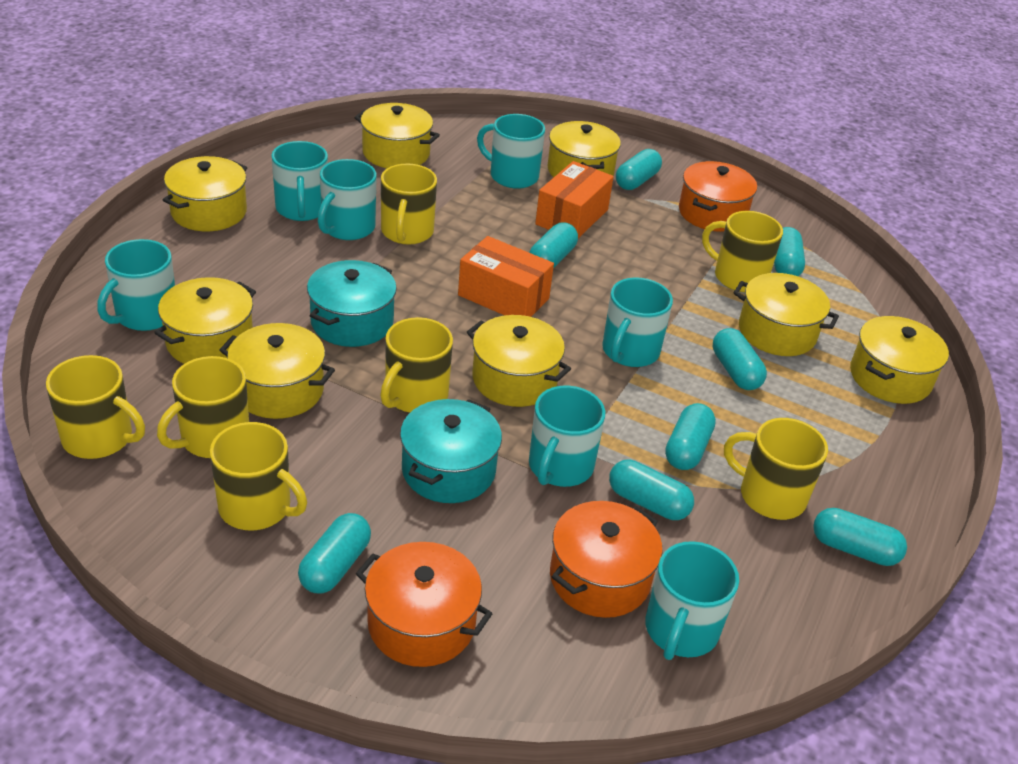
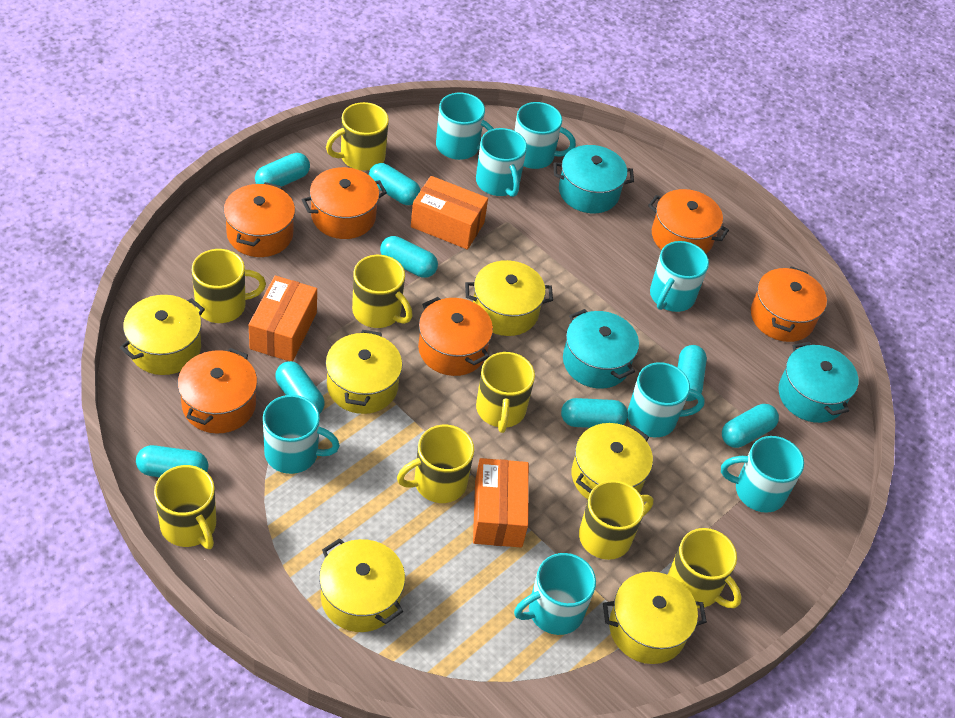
orange box: 2 -> 3
orange pot: 3 -> 6
turquoise mug: 7 -> 8
turquoise pot: 2 -> 3
yellow mug: 7 -> 8
yellow pot: 8 -> 6

